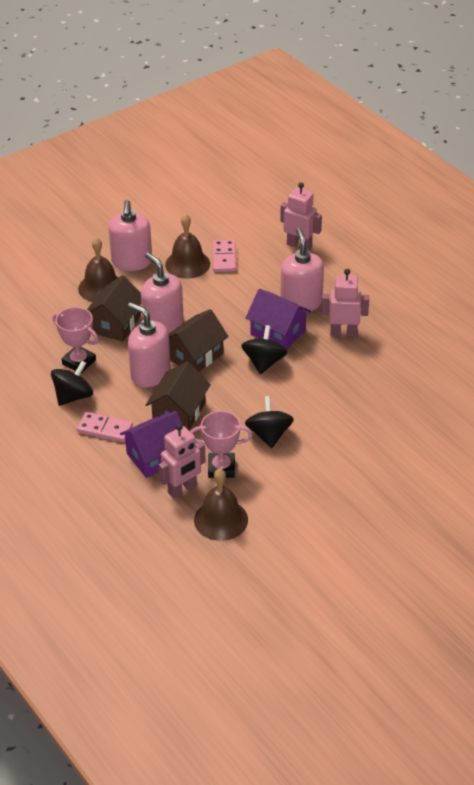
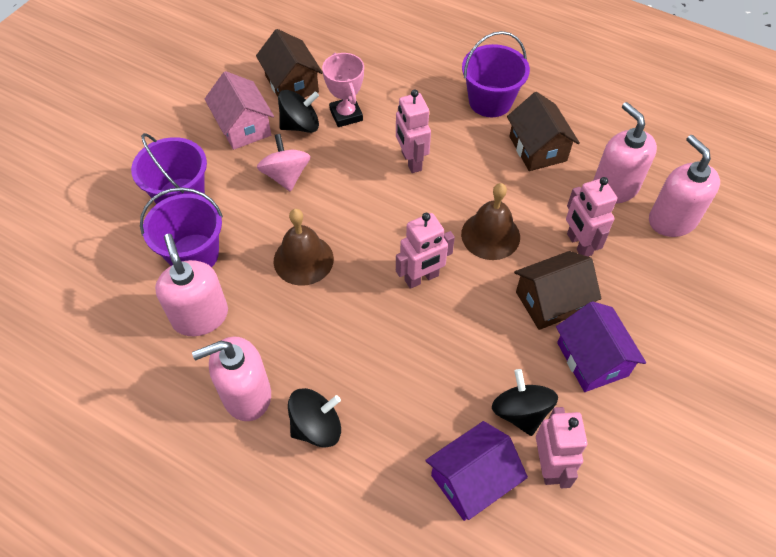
brown bell: 3 -> 2
pink domino: 2 -> 0
pink house: 0 -> 1
pink robot: 3 -> 4
pink spinning top: 0 -> 1
pink trophy: 2 -> 1
purple bucket: 0 -> 3

